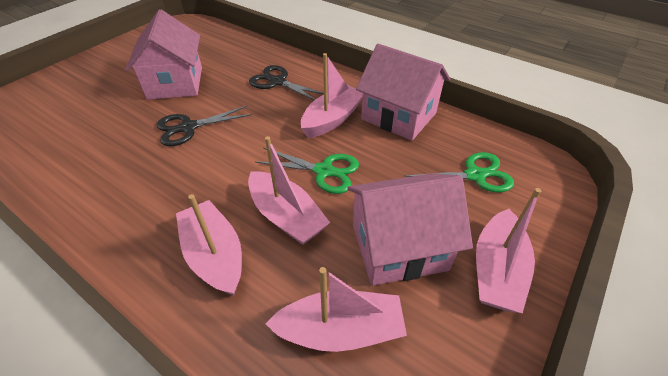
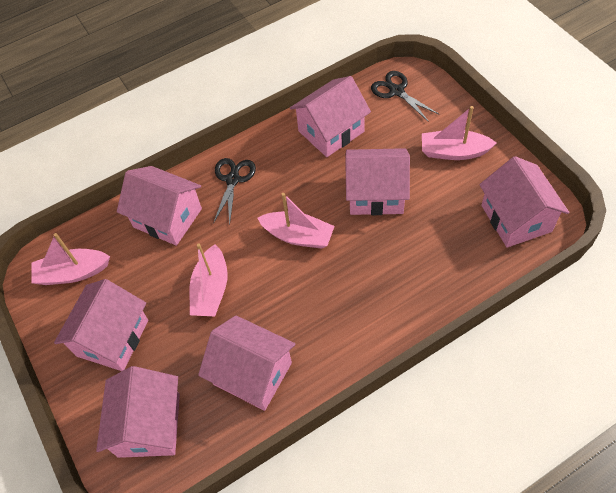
green scissors: 2 -> 0
pink boat: 5 -> 4
pink house: 3 -> 7

